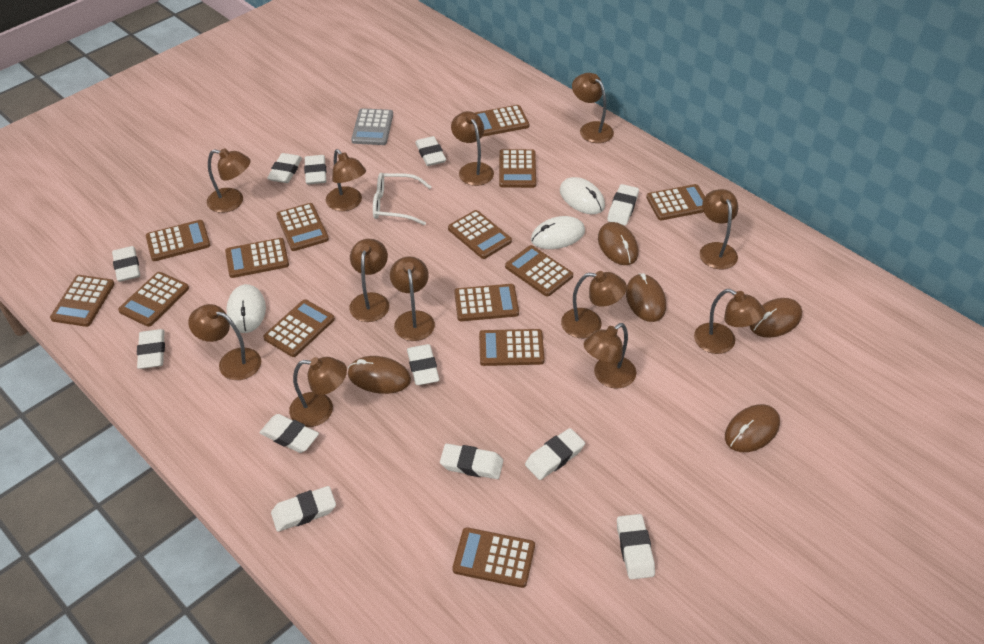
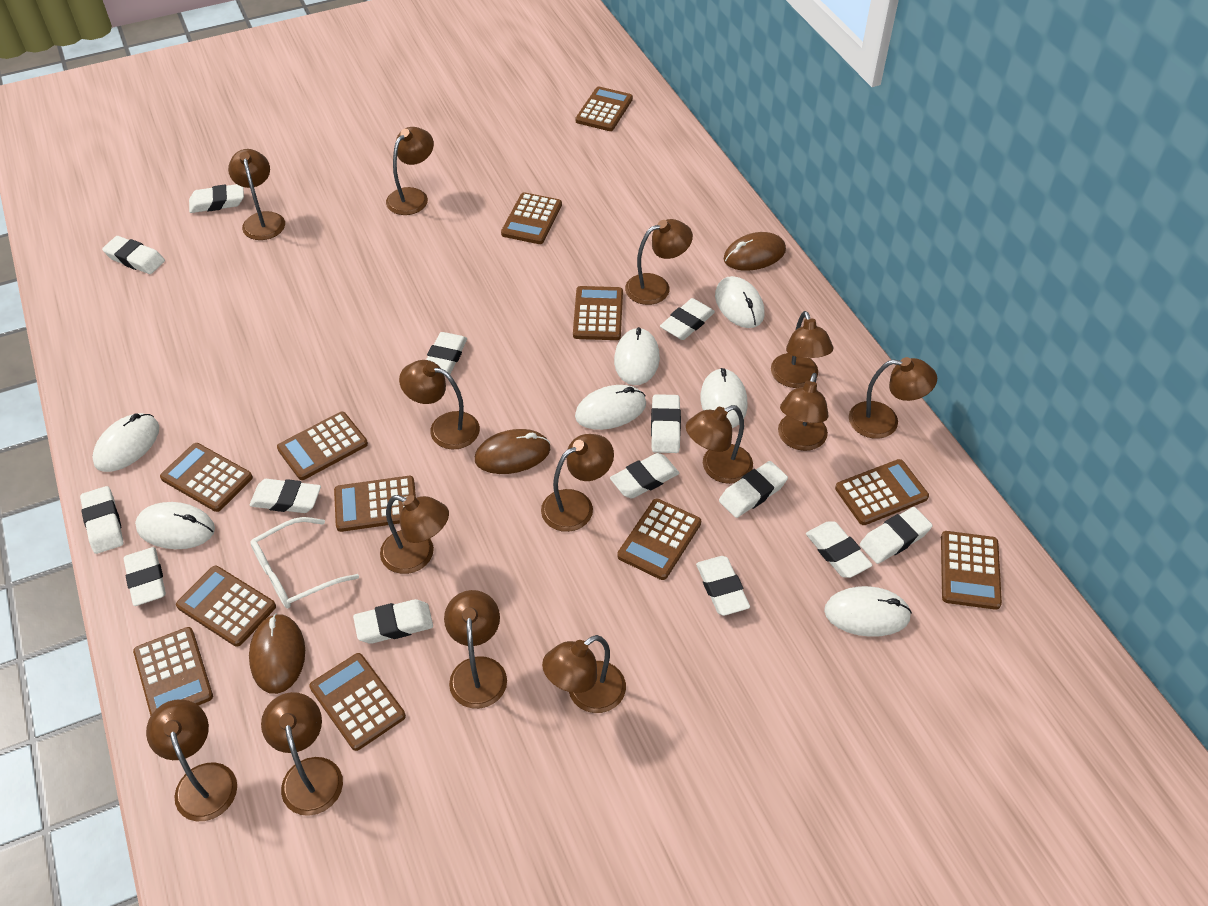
brown calculator: 14 -> 12
brown lamp: 12 -> 14
brown mouse: 5 -> 3
grey calculator: 1 -> 0
white eraser: 12 -> 14
white mouse: 3 -> 7

